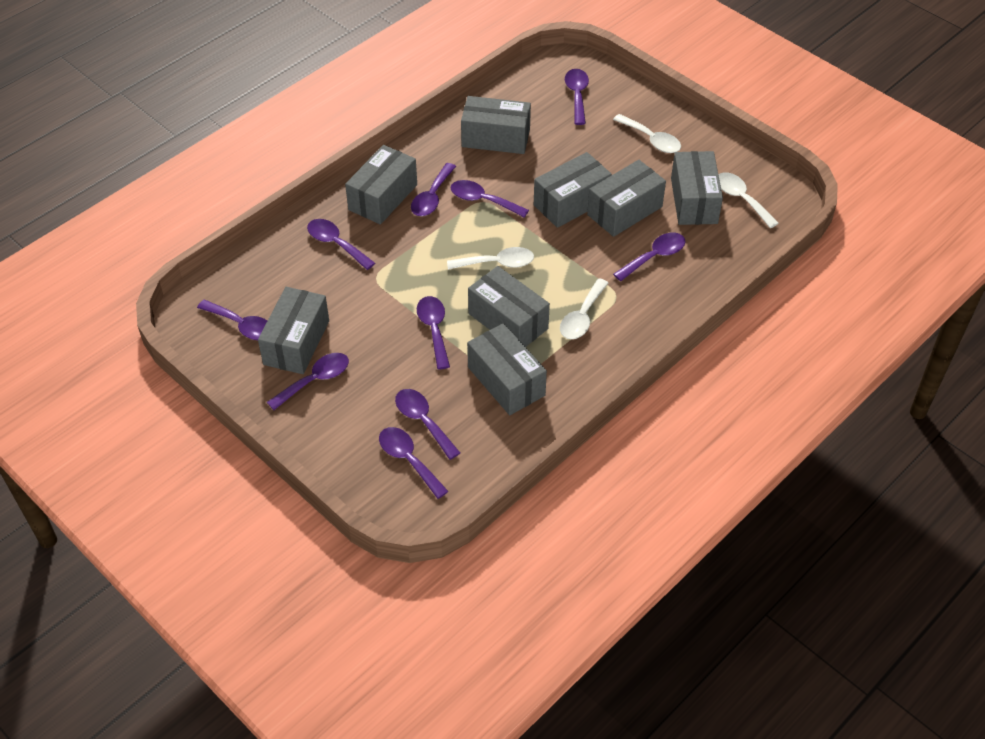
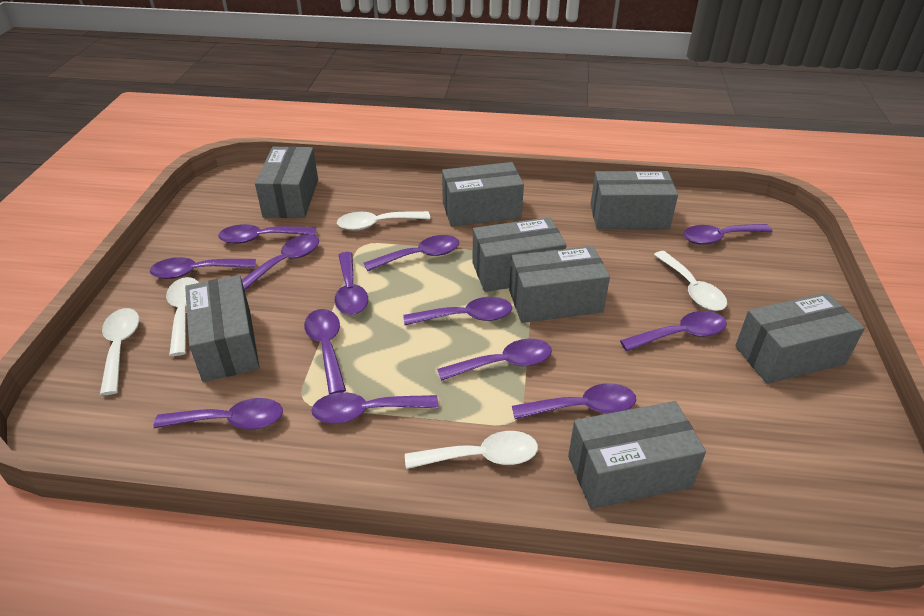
purple spoon: 10 -> 13
white spoon: 4 -> 5

